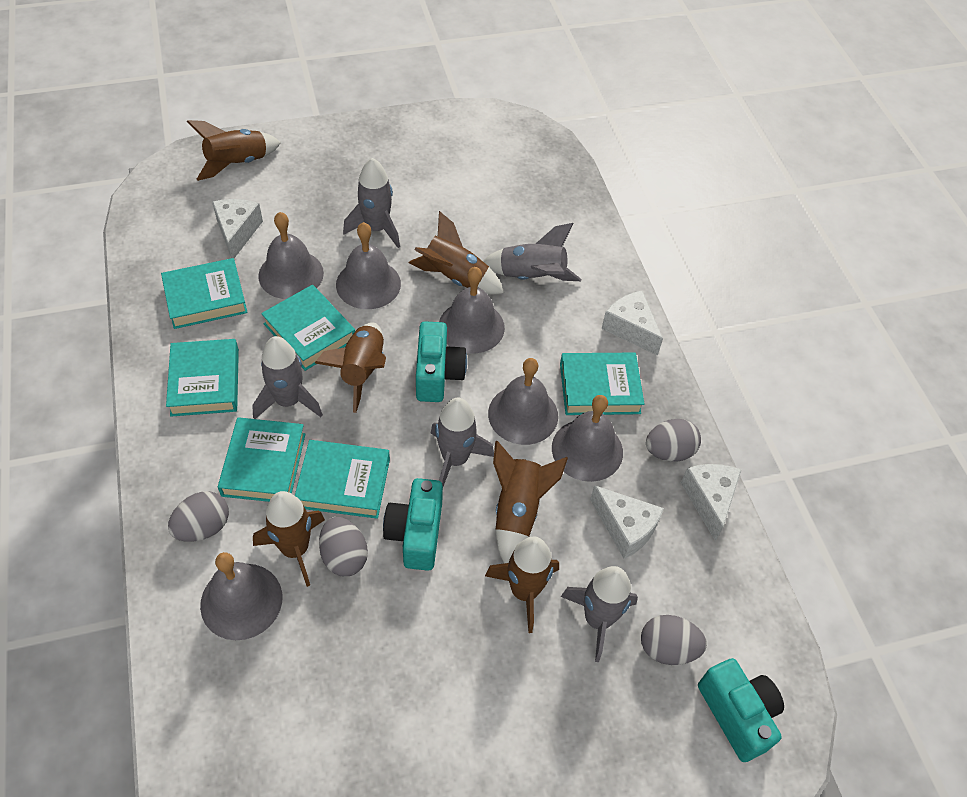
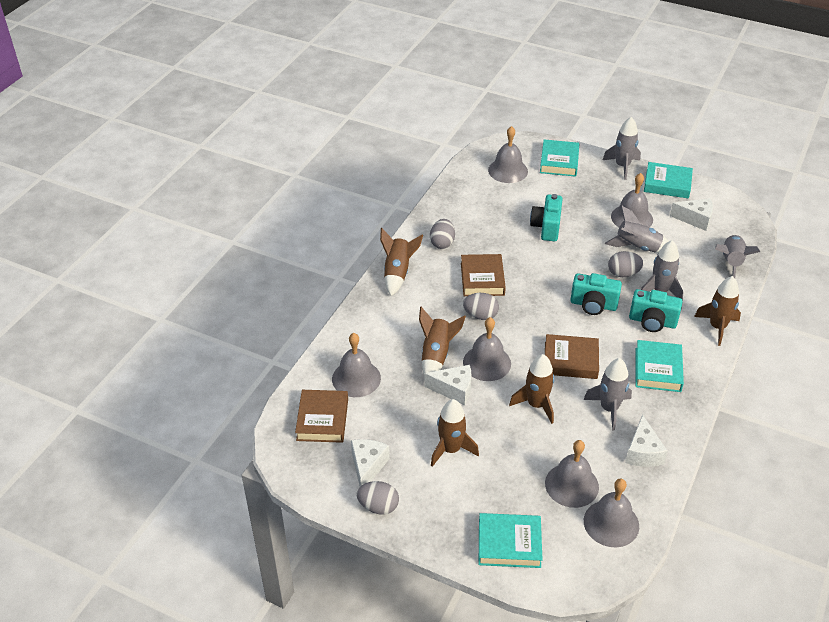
brown book: 0 -> 3
brown rocket: 6 -> 5
turquoise book: 6 -> 4

